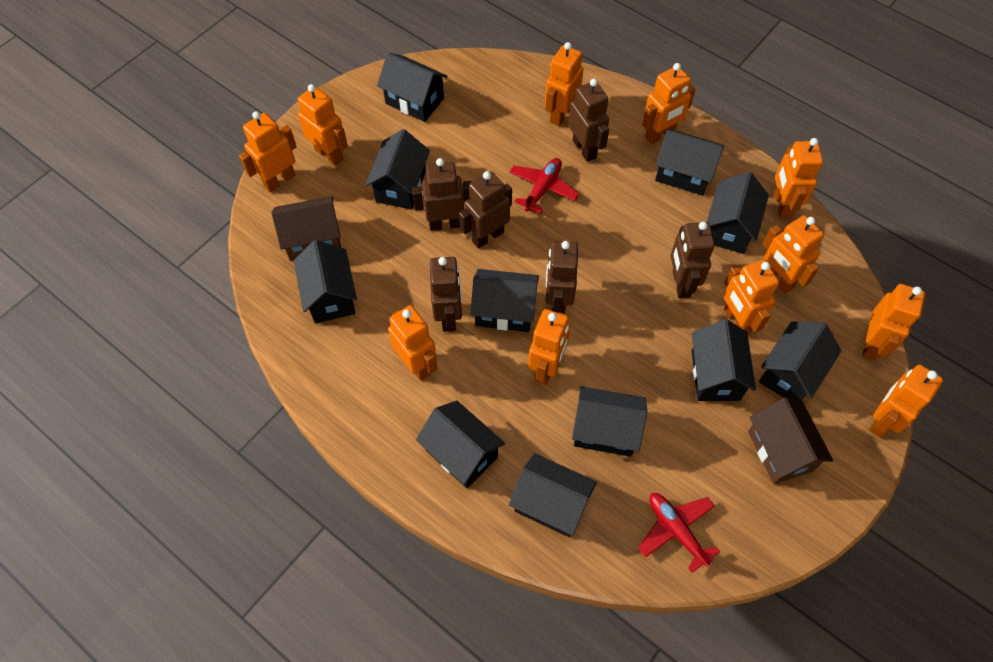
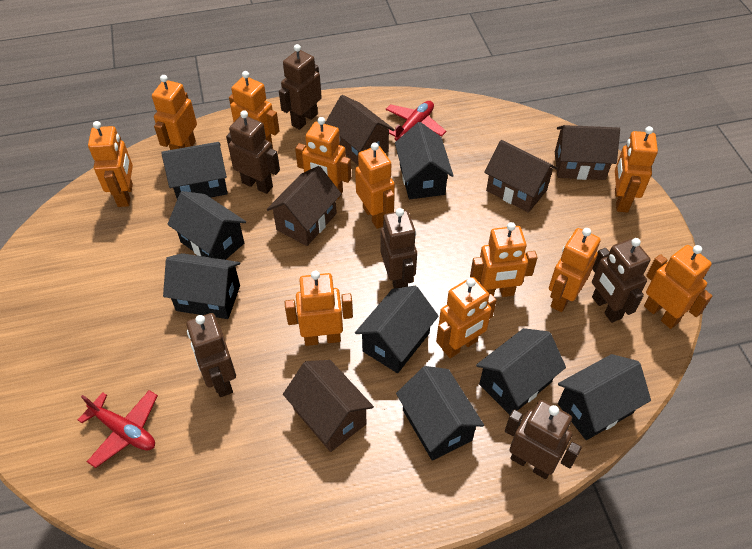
black house: 11 -> 8
brown house: 2 -> 5

